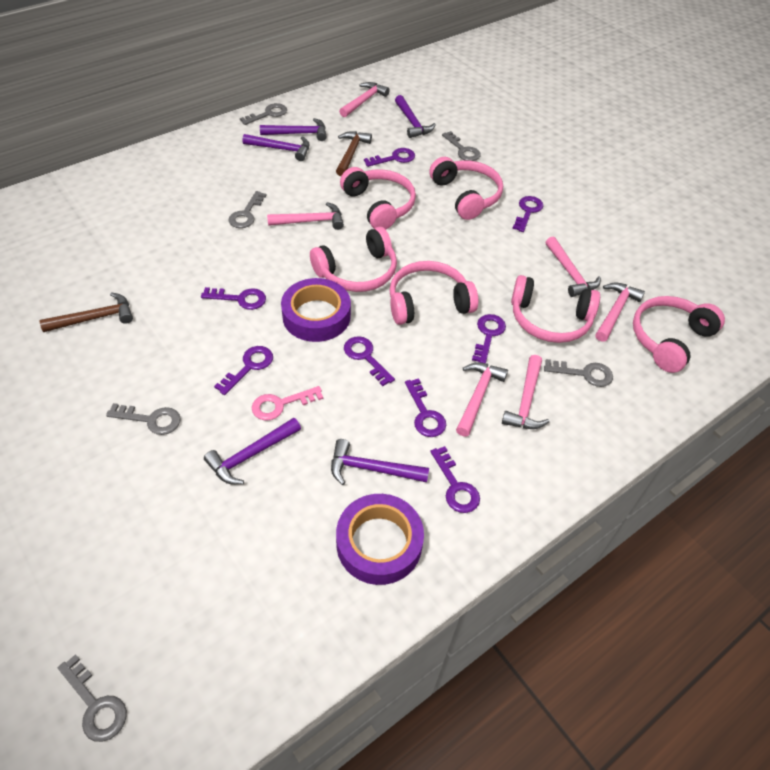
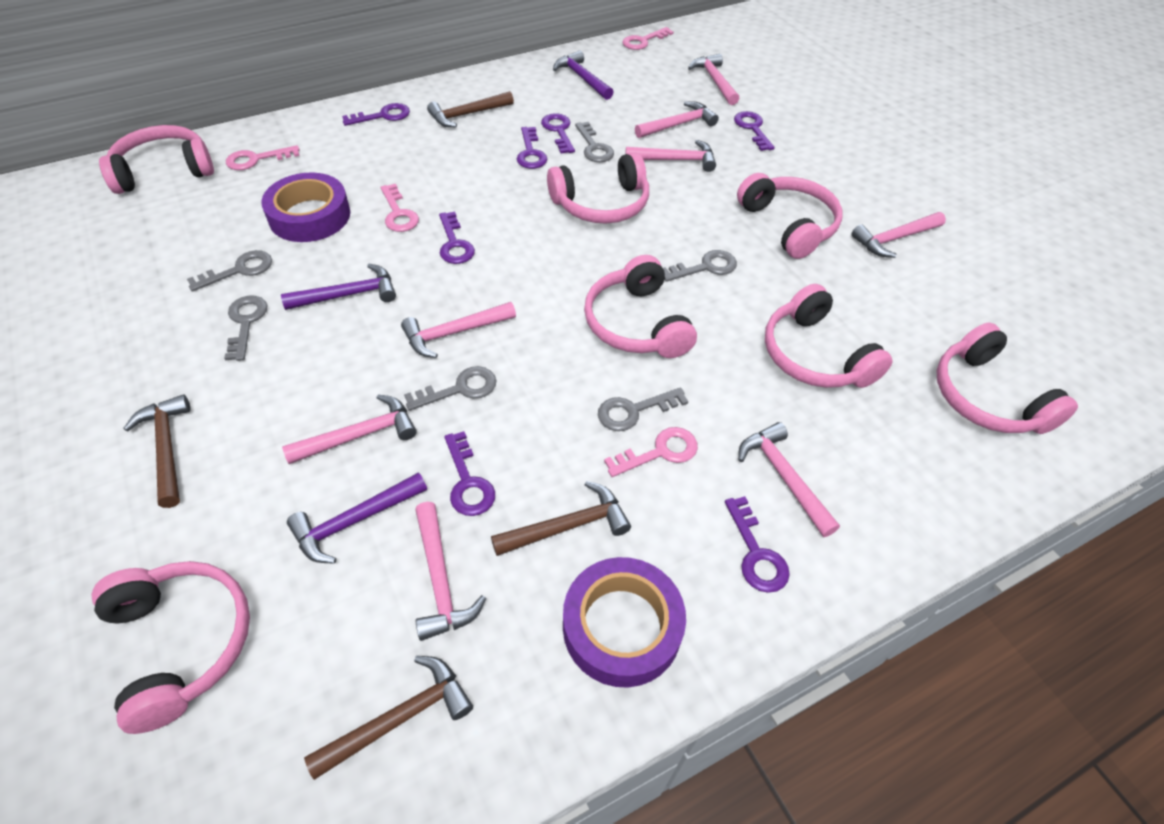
brown hammer: 2 -> 4
pink hammer: 6 -> 8
pink headphones: 6 -> 7
pink key: 1 -> 4
purple hammer: 5 -> 3
purple key: 8 -> 7

